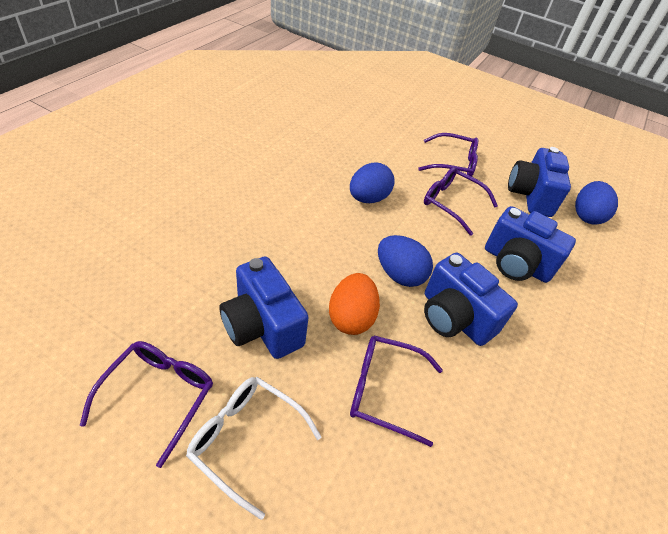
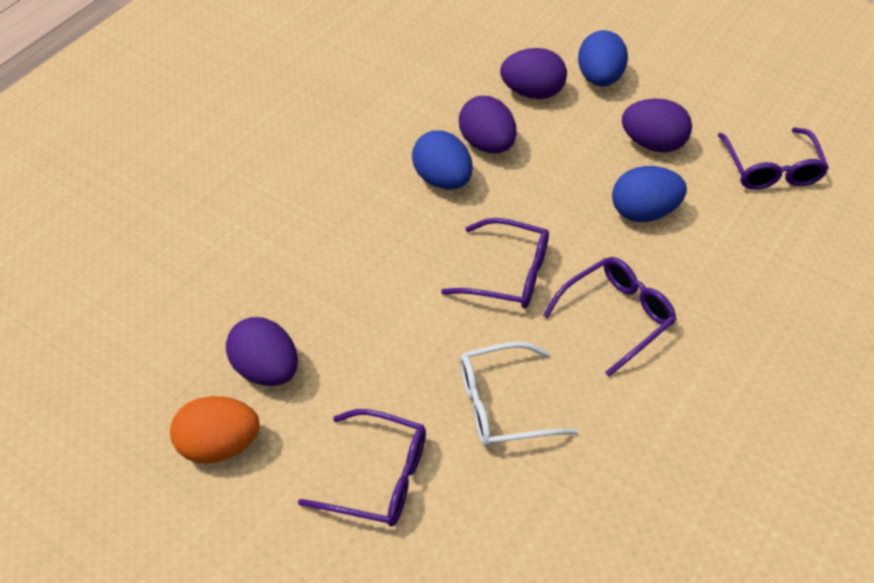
blue camera: 4 -> 0
purple egg: 0 -> 4

